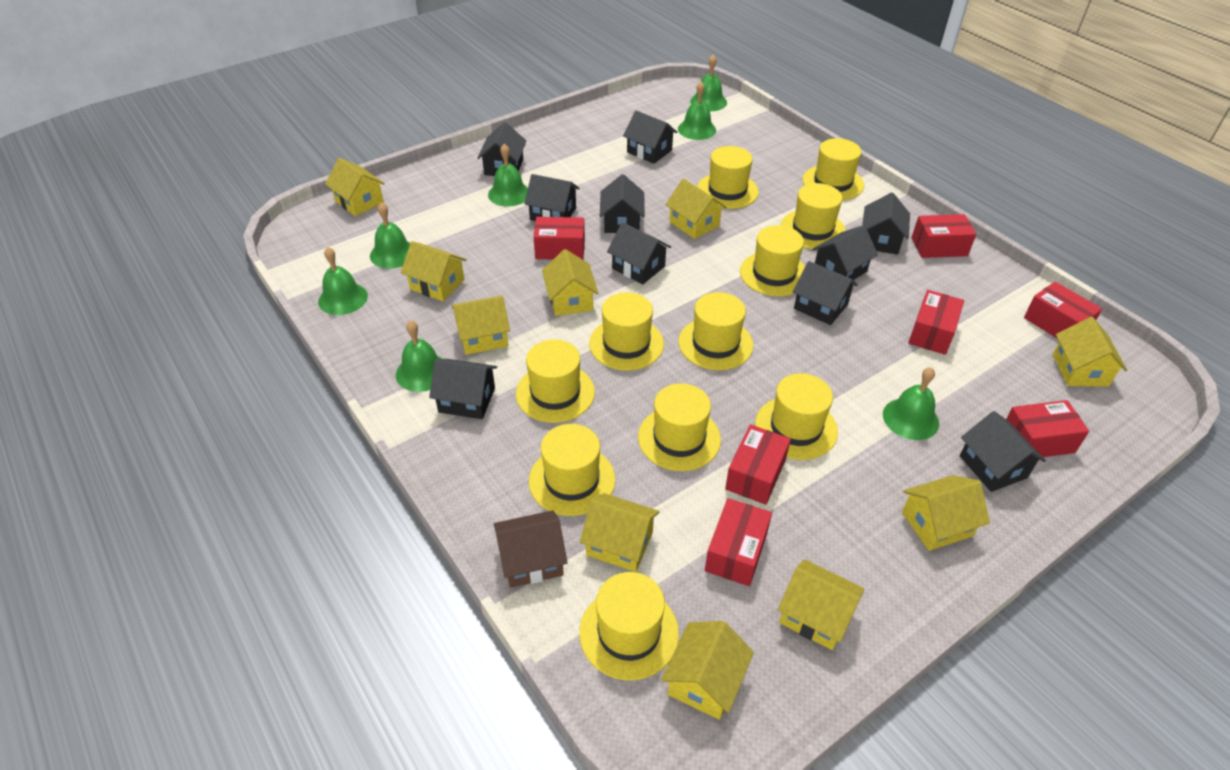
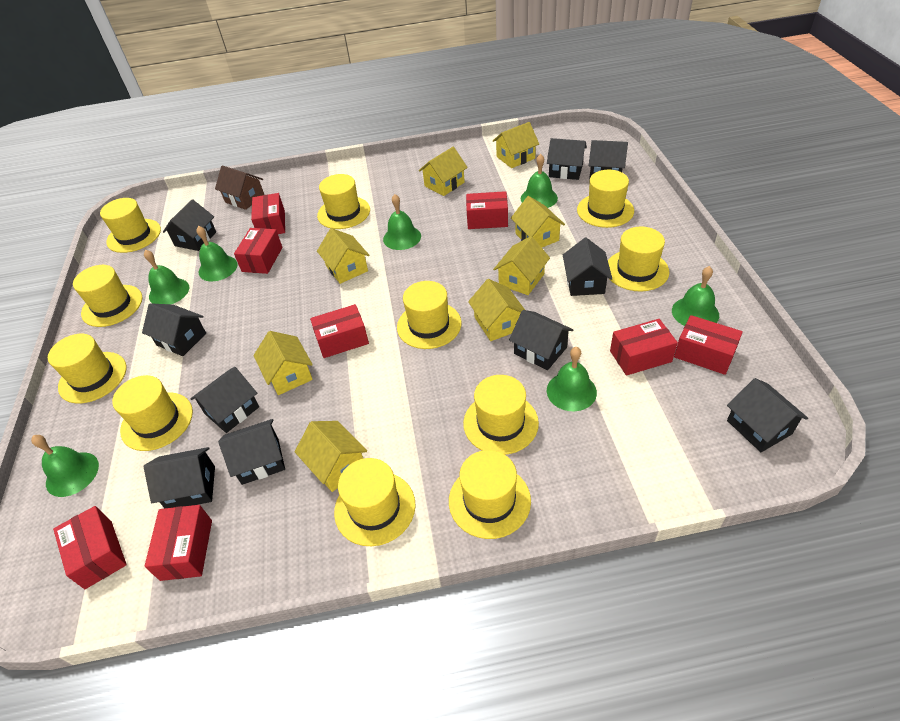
red box: 7 -> 8
yellow house: 10 -> 8

